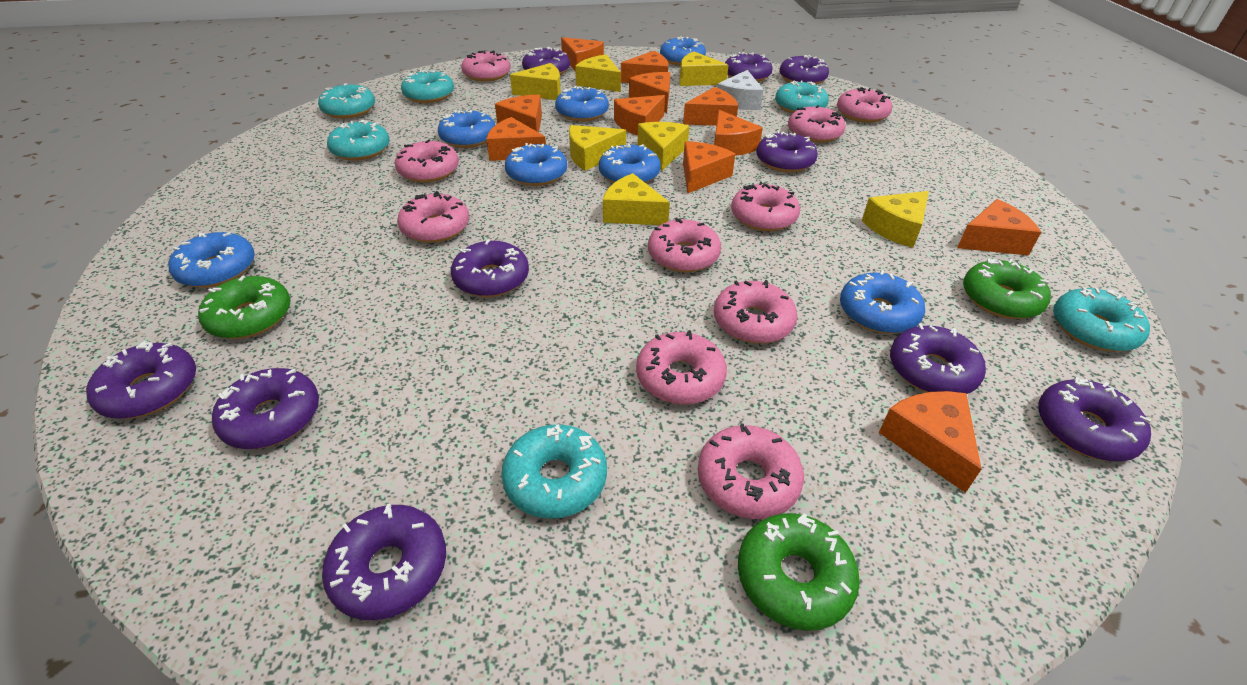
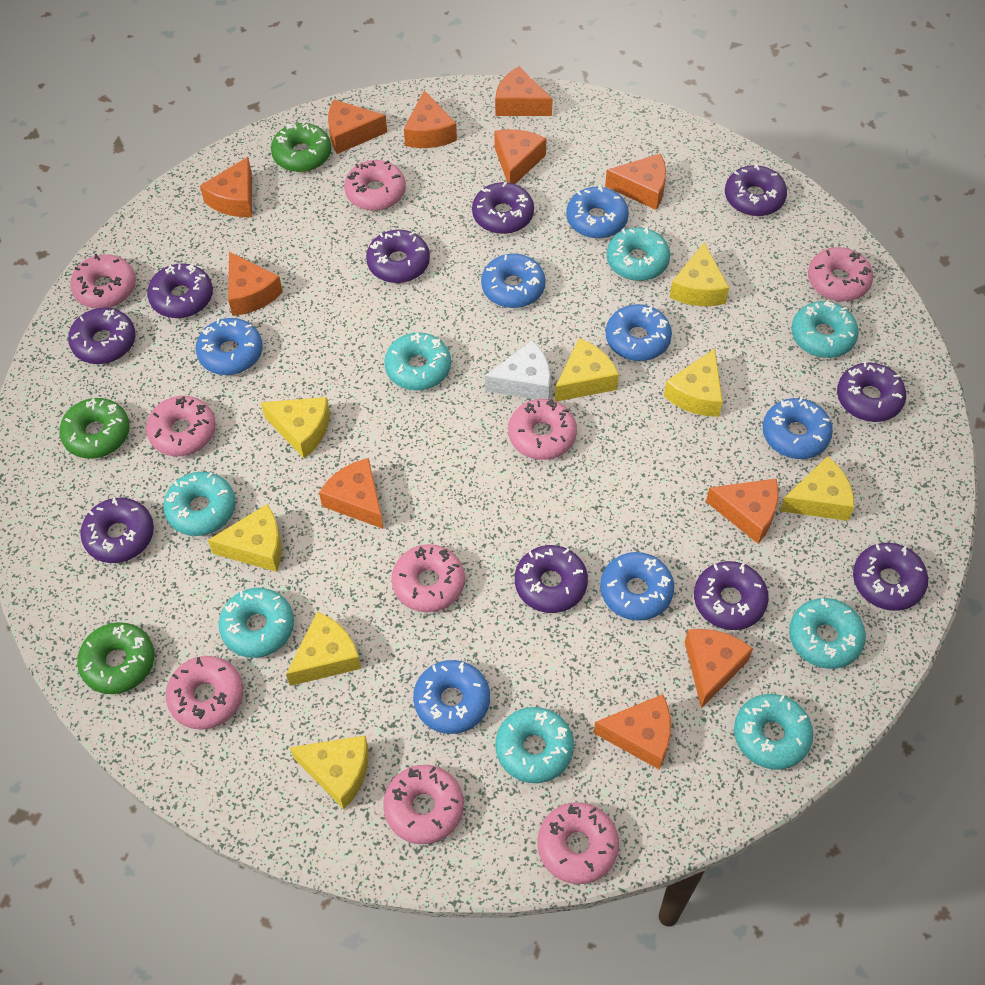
pink donut: 10 -> 9
turquoise donut: 6 -> 8
yellow cheese: 7 -> 8

